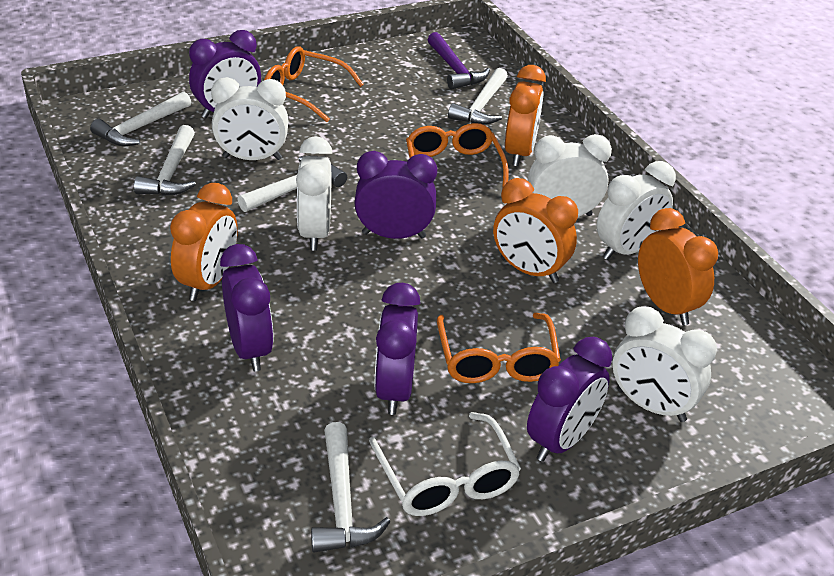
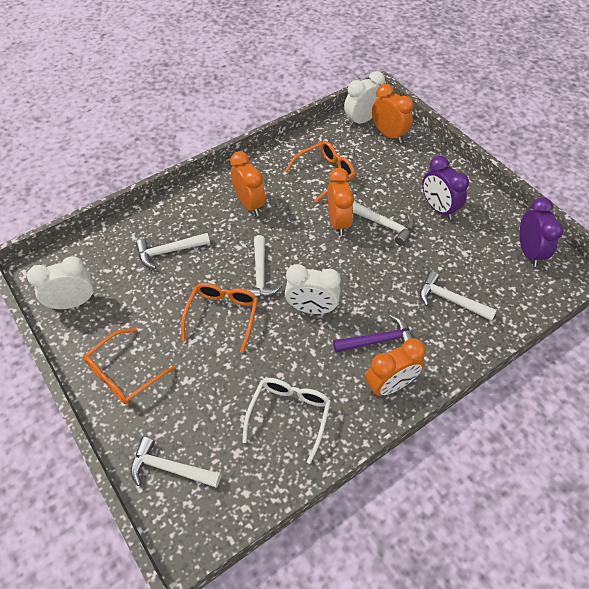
purple clock: 5 -> 2
white clock: 5 -> 3

